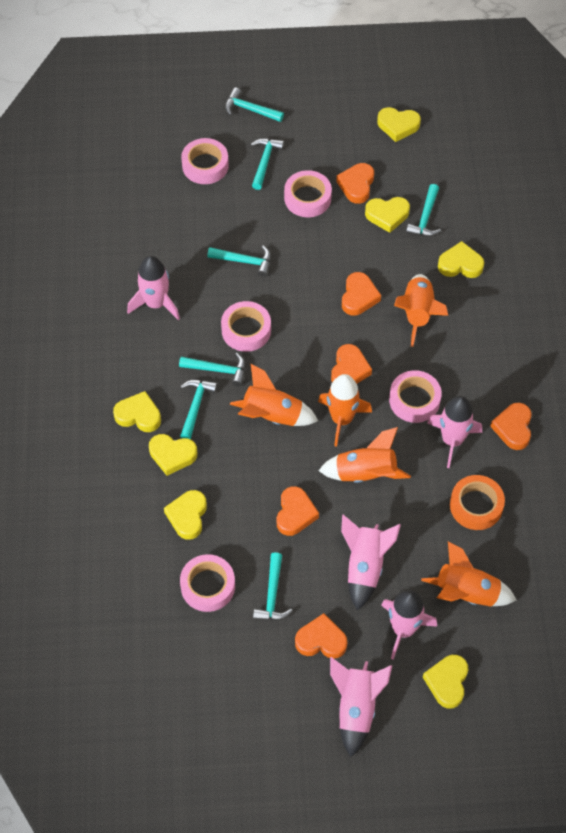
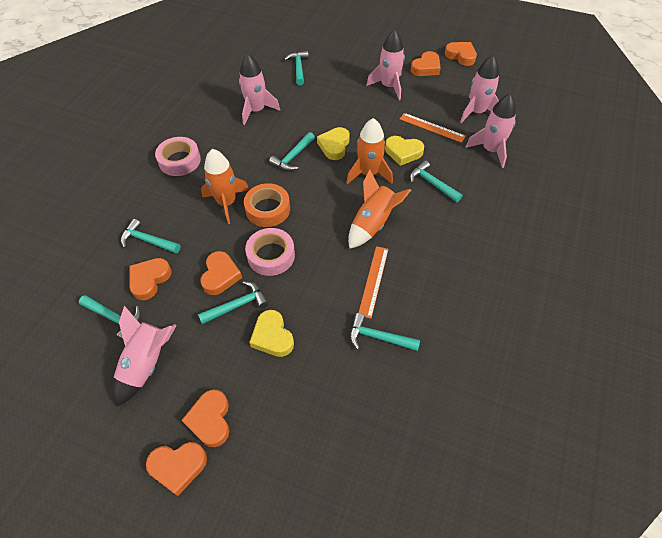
orange rocket: 5 -> 3
orange ruler: 0 -> 2
pink tape: 5 -> 2
yellow heart: 7 -> 3

